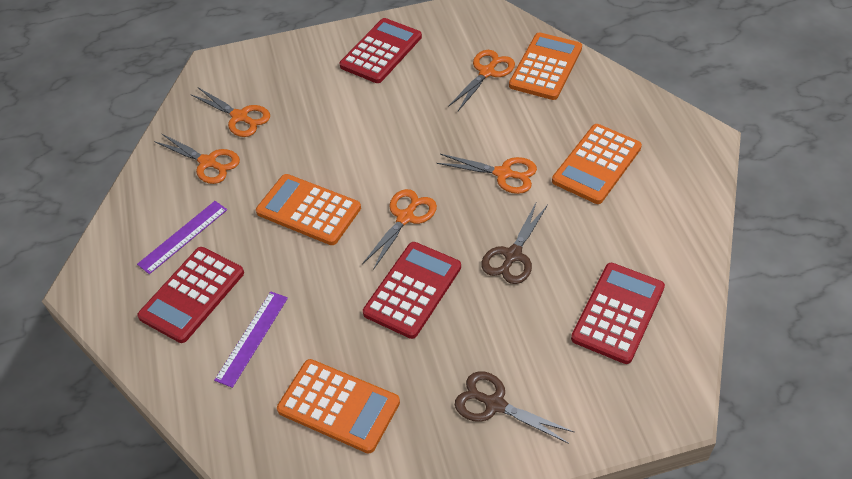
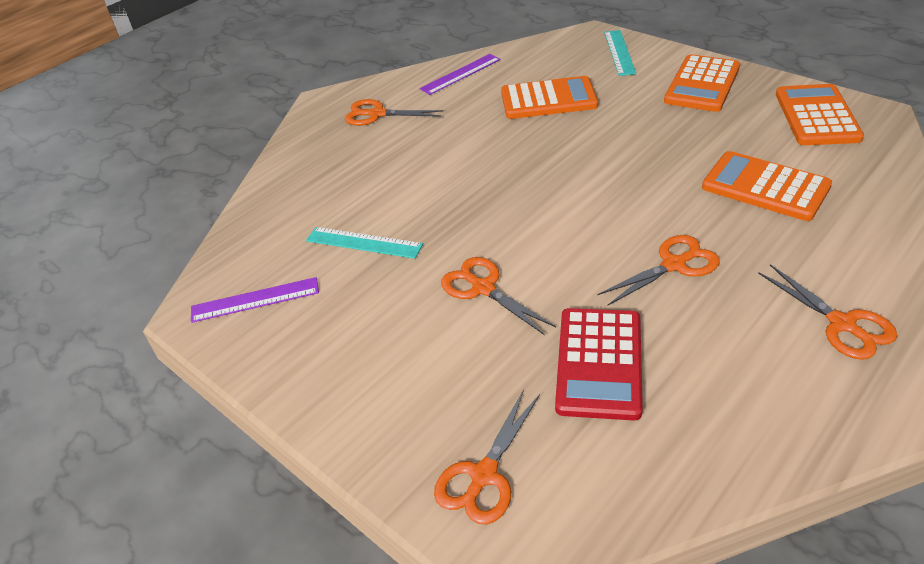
brown scissors: 2 -> 0
red calculator: 4 -> 1
turquoise ruler: 0 -> 2

